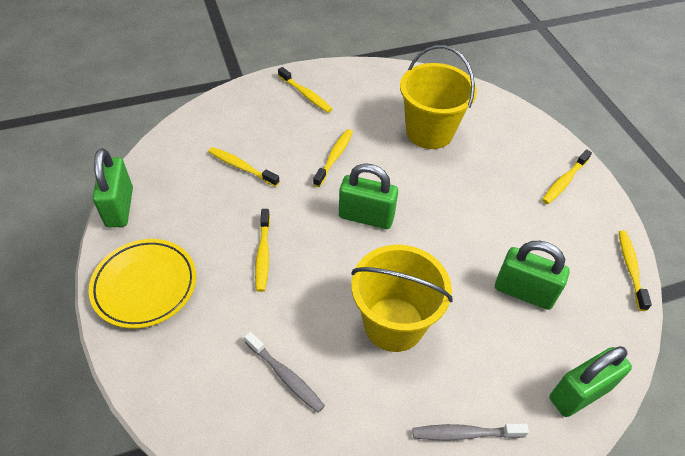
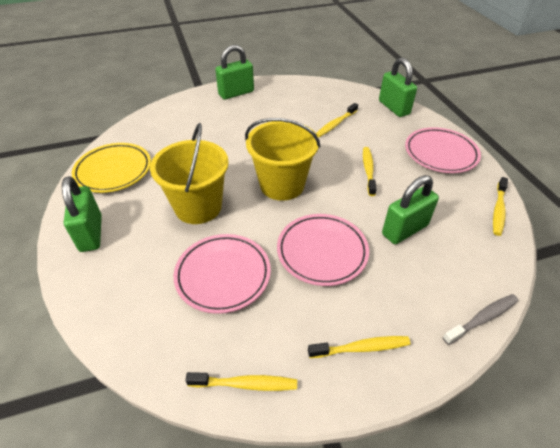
grey toothbrush: 2 -> 1
pink plate: 0 -> 3
yellow toothbrush: 6 -> 5

